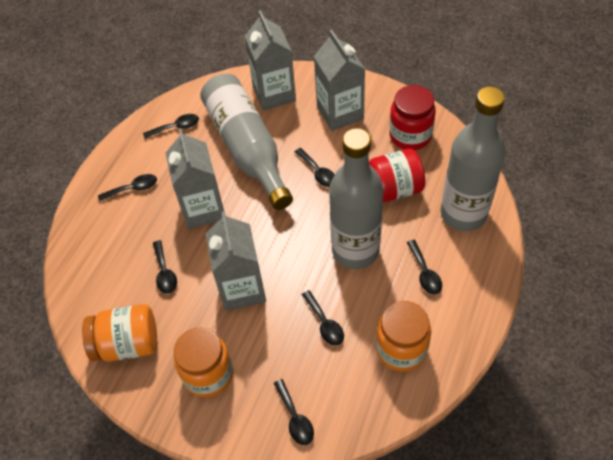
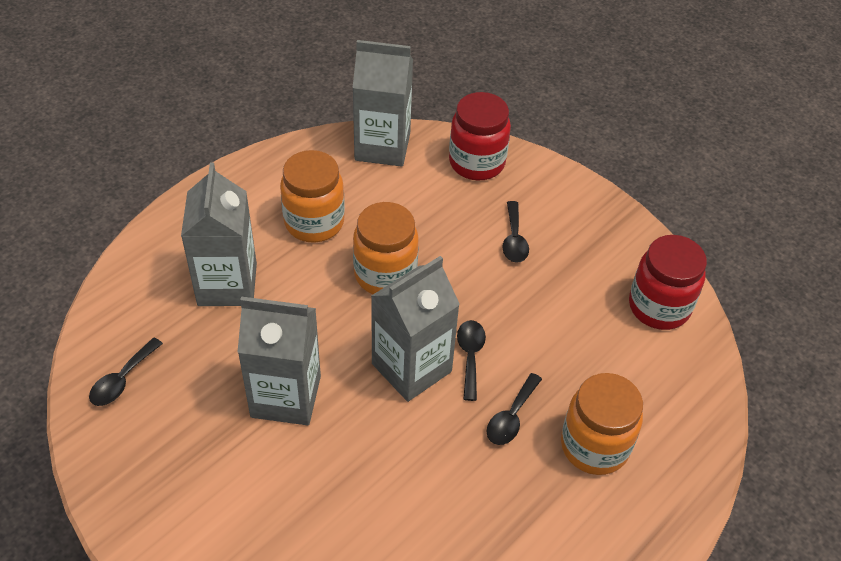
black spoon: 7 -> 4
grey bottle: 3 -> 0

